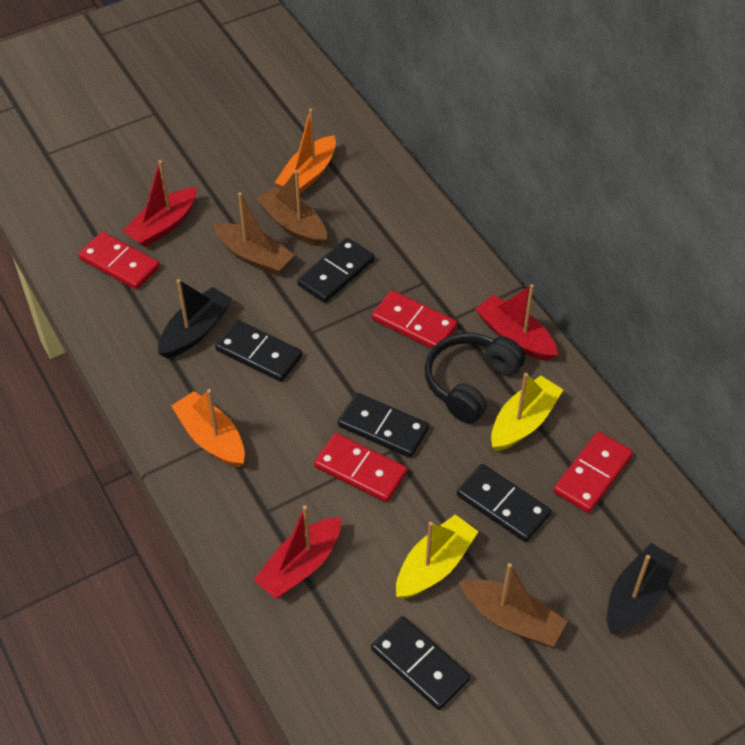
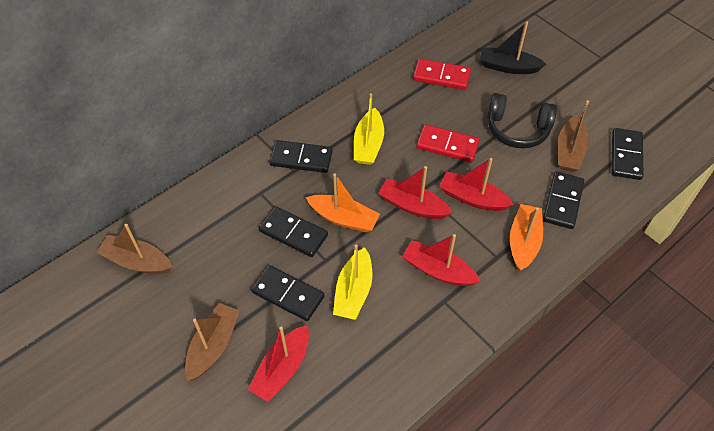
black boat: 2 -> 1
red boat: 3 -> 4
red domino: 4 -> 2

